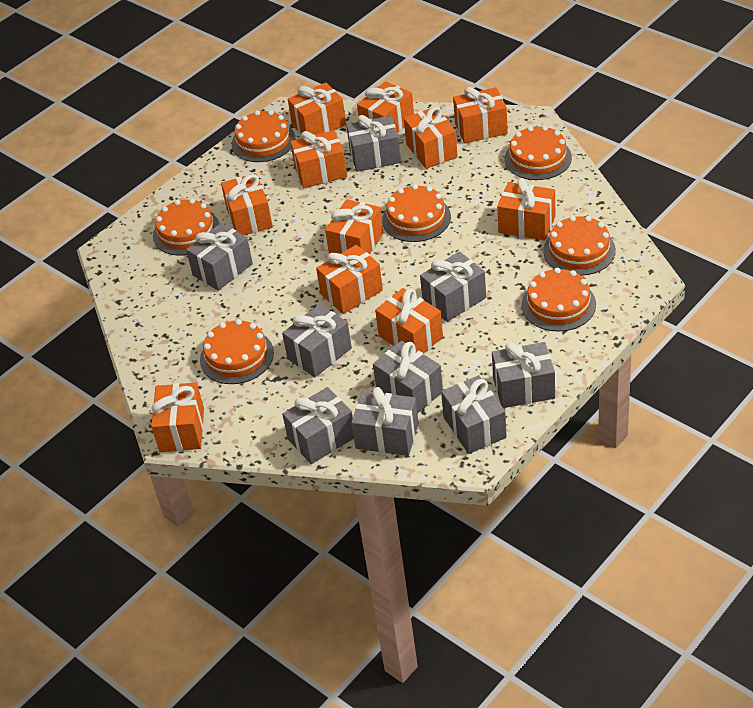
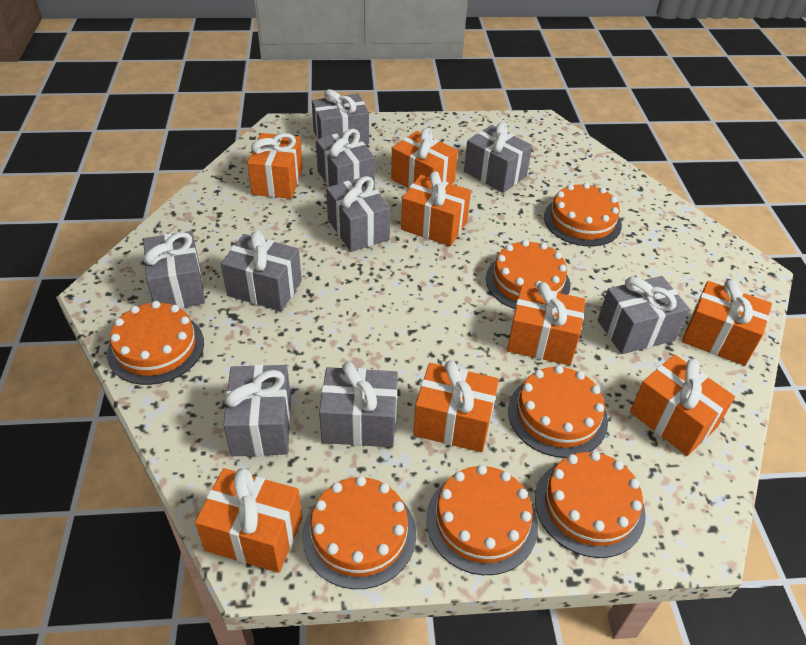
orange gift: 11 -> 8

